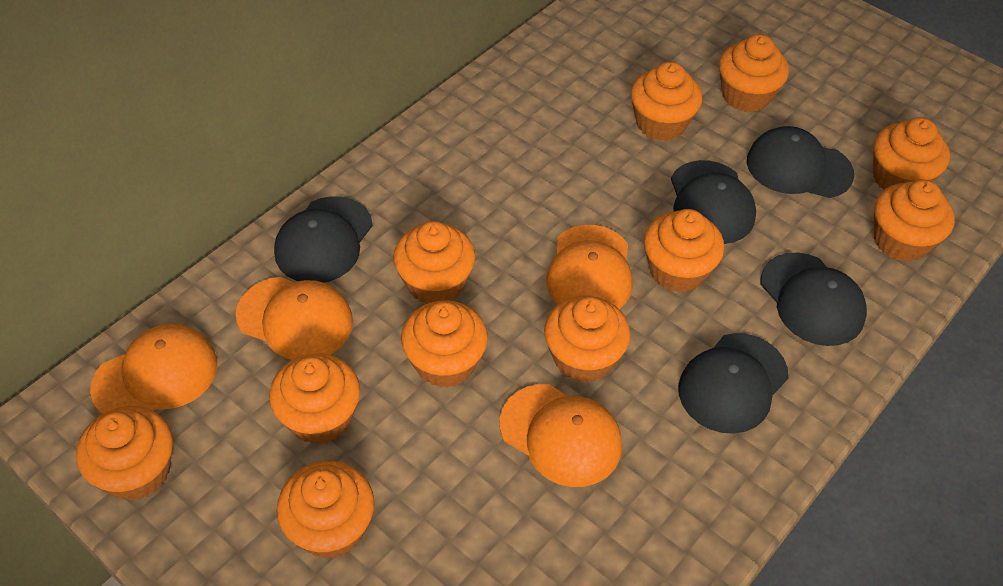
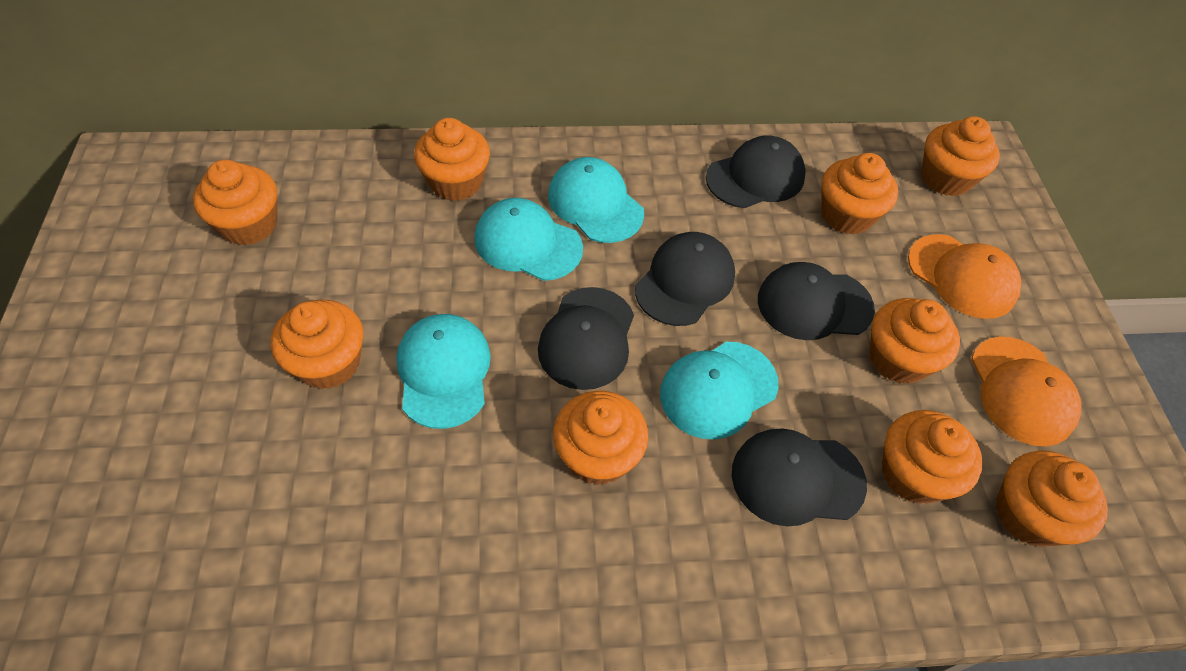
orange cap: 4 -> 2
orange cupcake: 11 -> 9
turquoise cap: 0 -> 4

